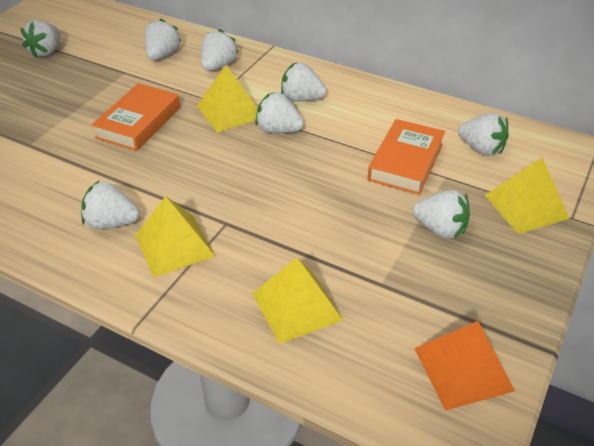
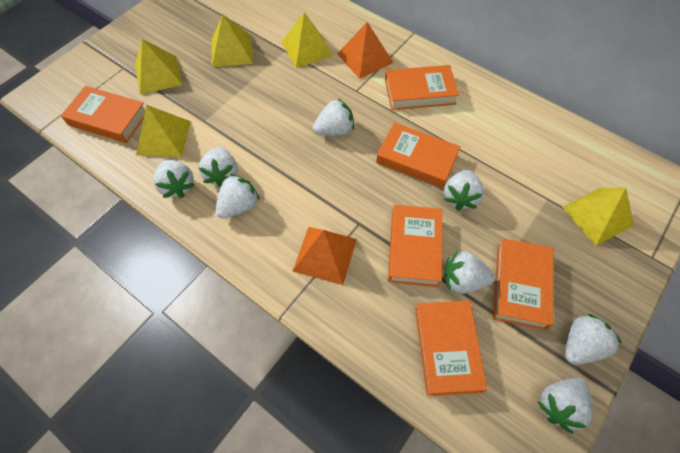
orange book: 2 -> 6
orange pyramid: 1 -> 2
yellow pyramid: 4 -> 5

